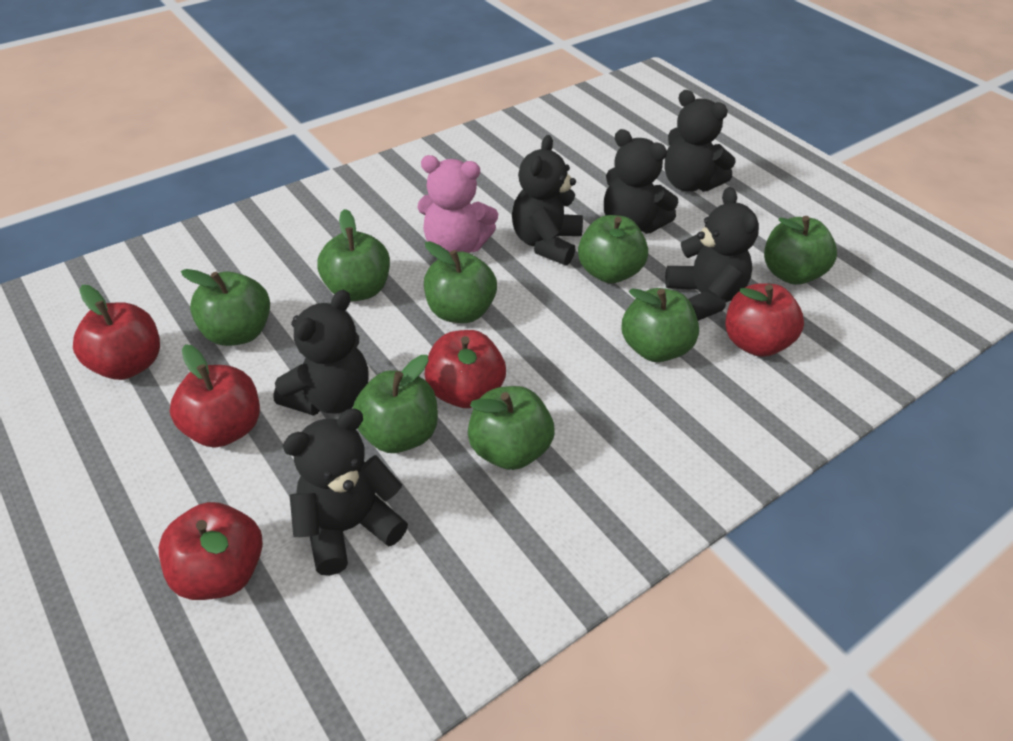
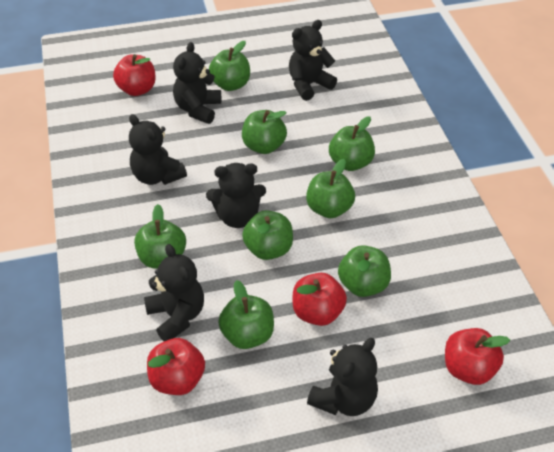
pink teddy bear: 1 -> 0
red apple: 5 -> 4

